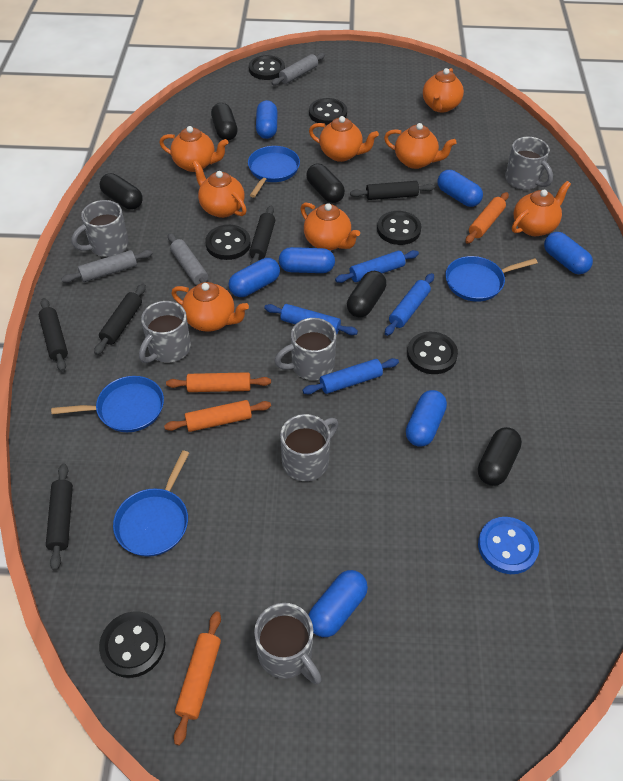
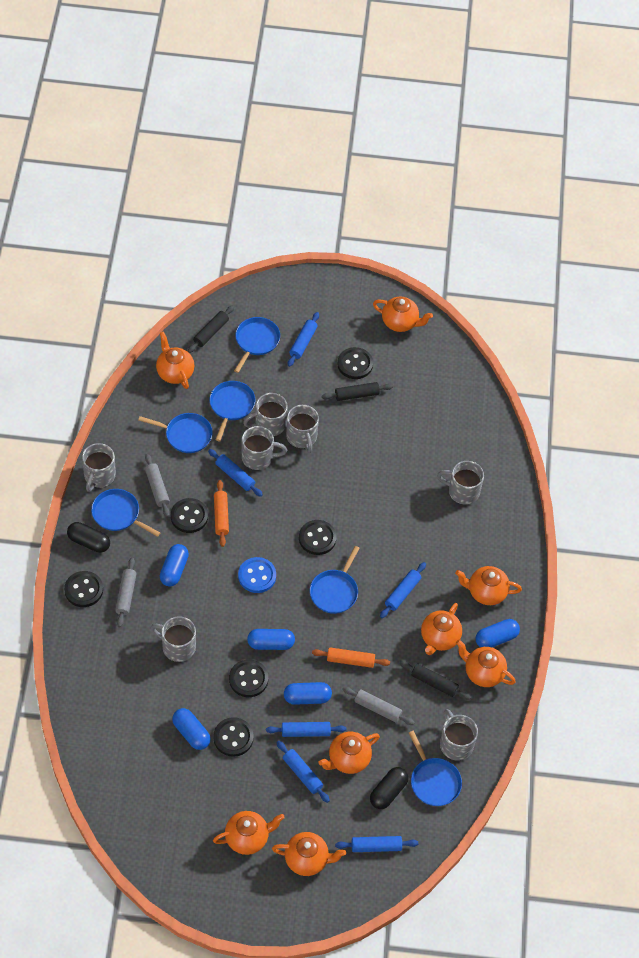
black capsule: 5 -> 2
black rolling pin: 5 -> 3
blue capsule: 7 -> 5
blue pan: 4 -> 6
blue rolling pin: 4 -> 6
grey mug: 6 -> 7
orange rolling pin: 4 -> 2

